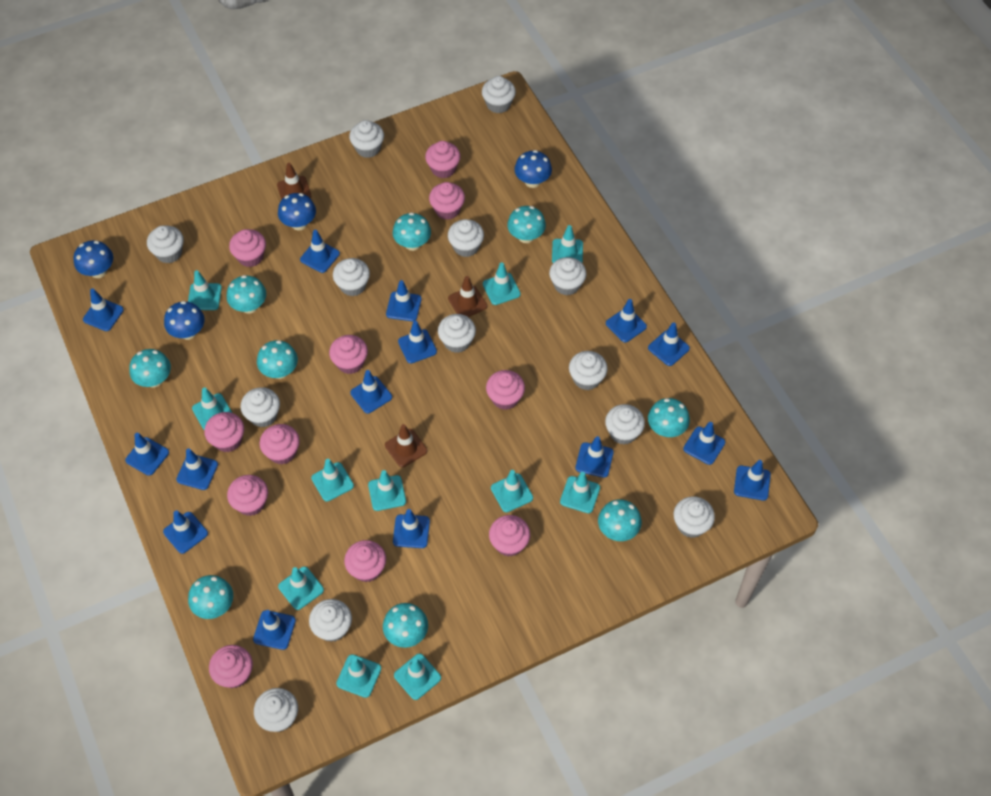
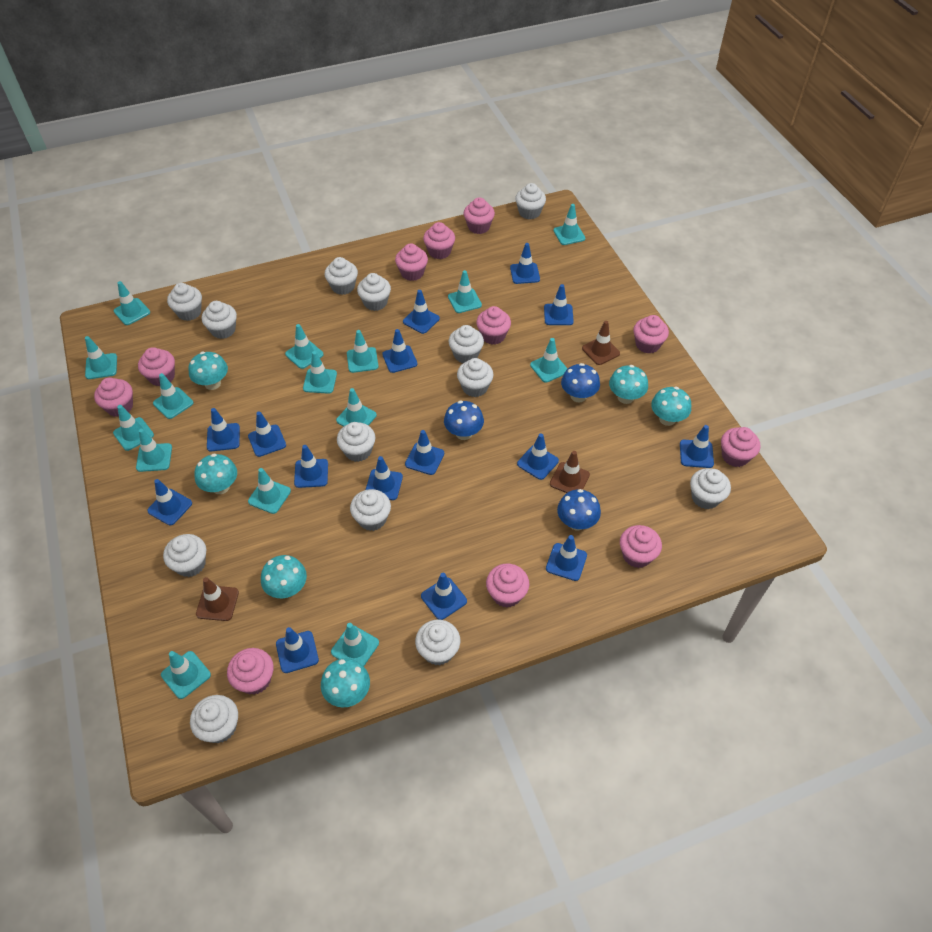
blue mushroom: 4 -> 3
turquoise mushroom: 9 -> 6
turquoise traffic cone: 11 -> 15

